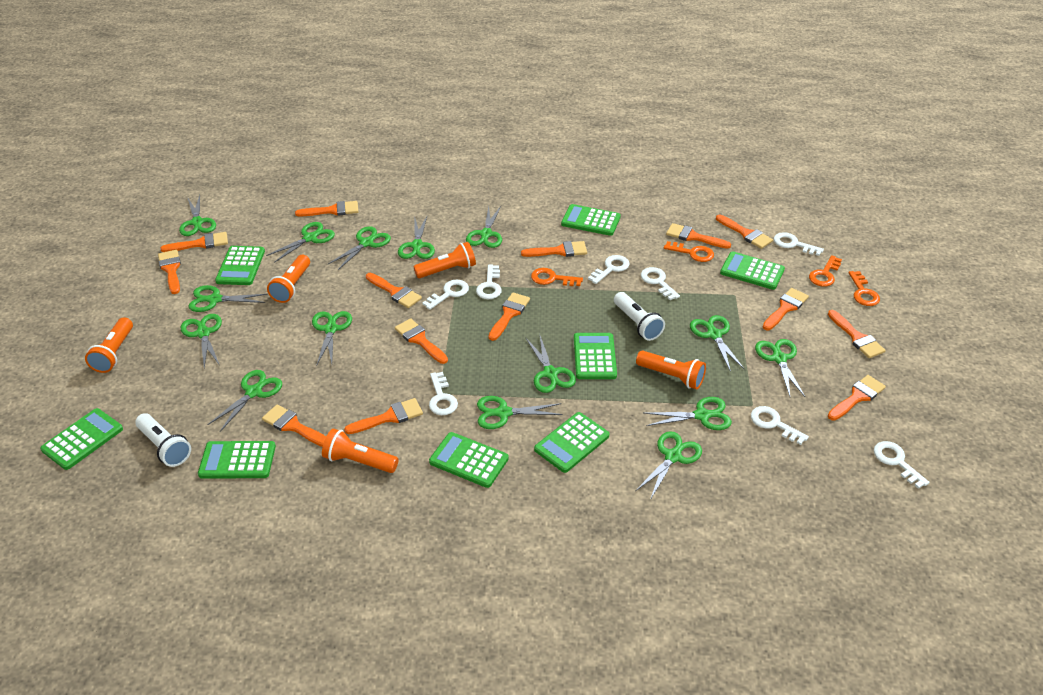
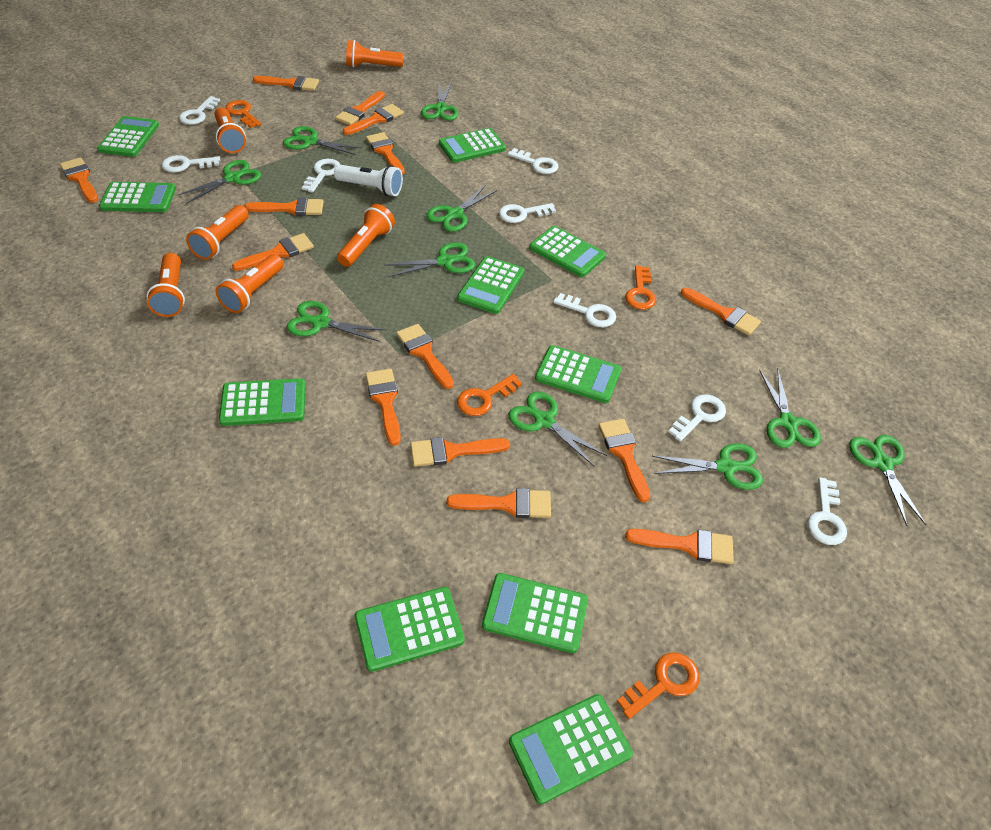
green calculator: 8 -> 10
green scissors: 15 -> 10
orange flashlight: 5 -> 6
white flashlight: 2 -> 1

